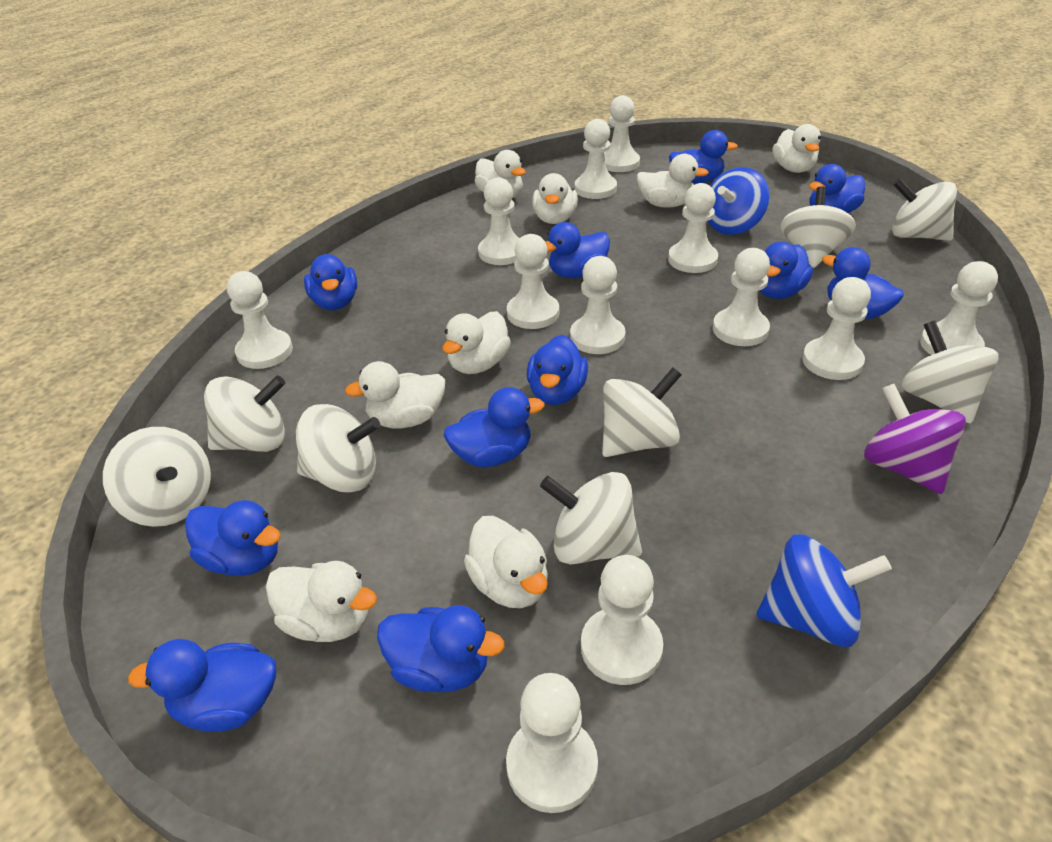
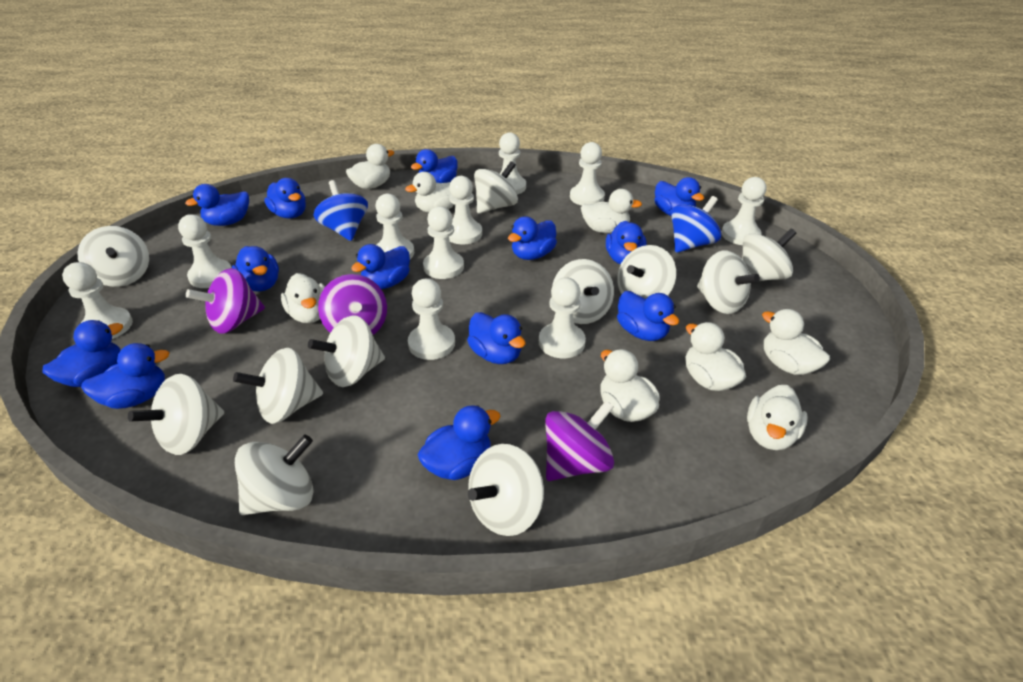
blue duck: 11 -> 13
purple spinning top: 1 -> 3
white pawn: 12 -> 10
white spinning top: 8 -> 11

